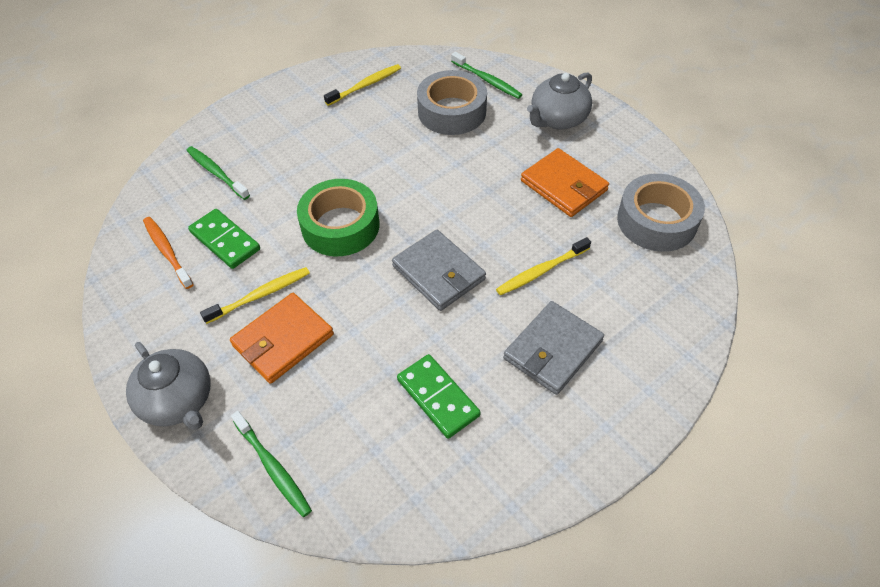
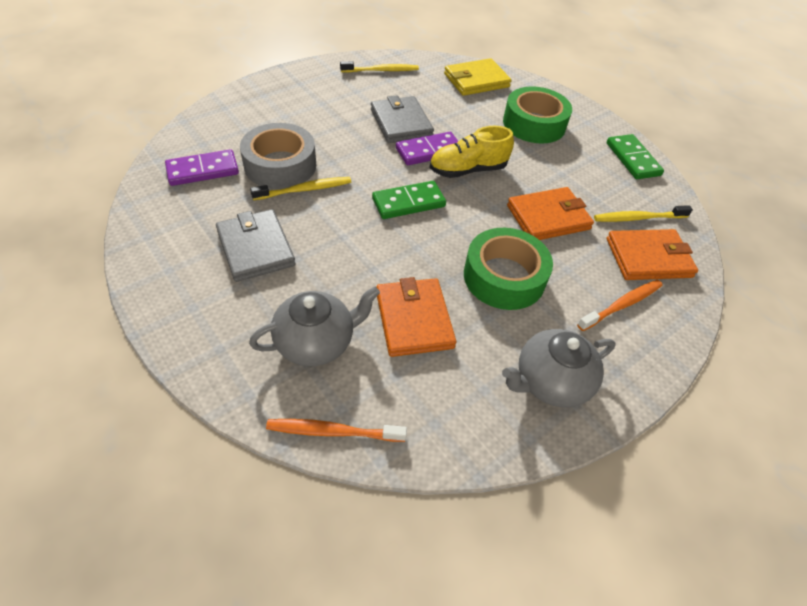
green tape: 1 -> 2
green toothbrush: 3 -> 0
grey tape: 2 -> 1
orange toothbrush: 1 -> 2
orange wallet: 2 -> 3
purple domino: 0 -> 2
yellow shoe: 0 -> 1
yellow wallet: 0 -> 1

